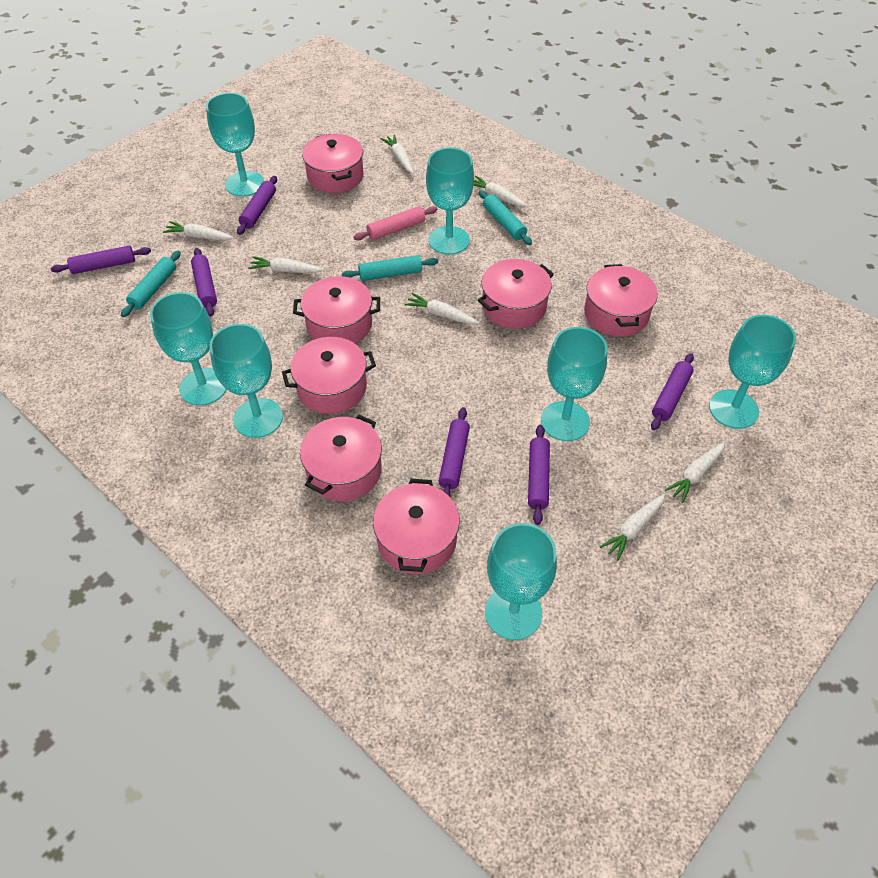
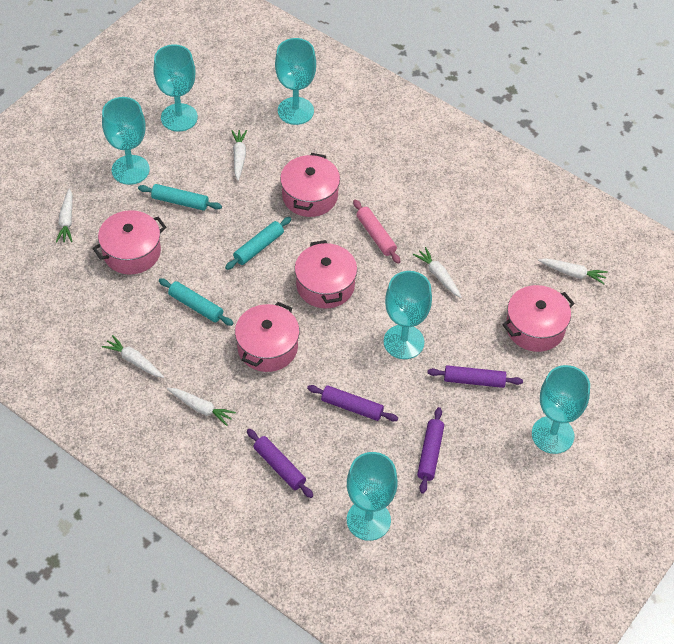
pink pot: 7 -> 5
purple rolling pin: 6 -> 4
turquoise goblet: 7 -> 6
white carrot: 7 -> 6

